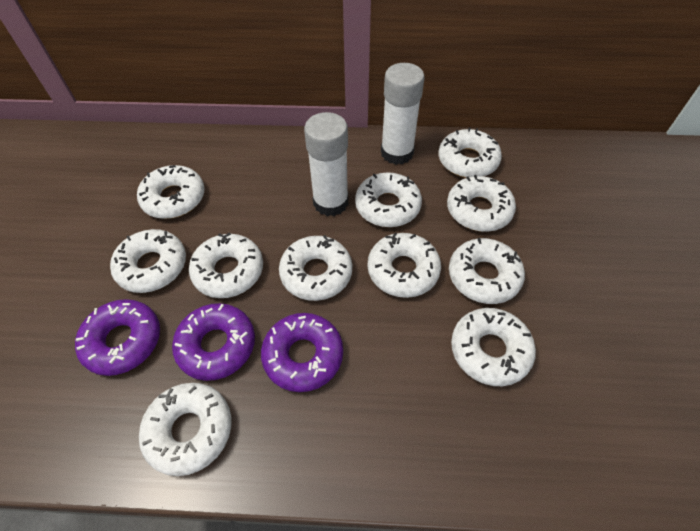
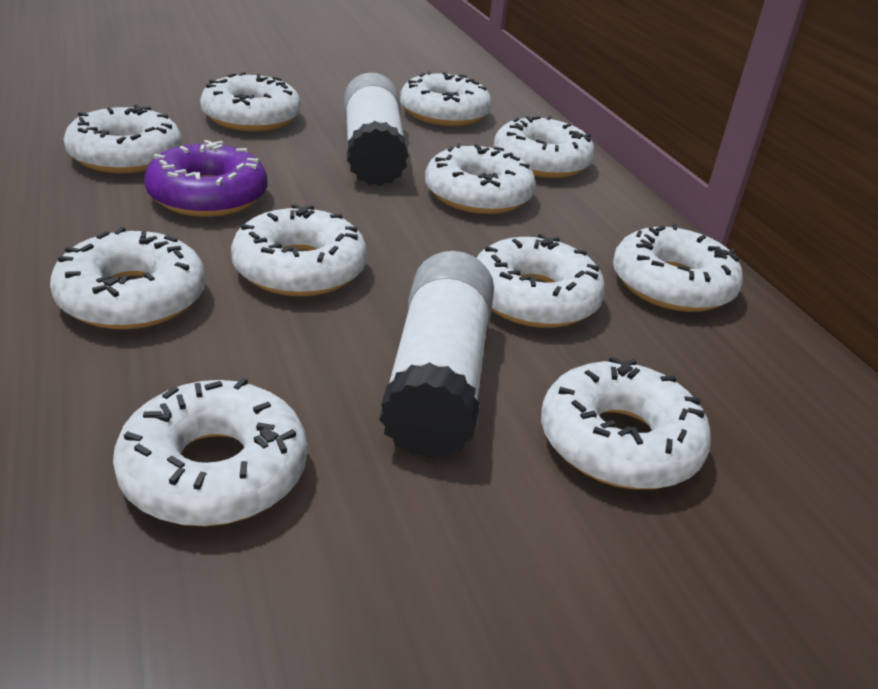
purple donut: 3 -> 1

